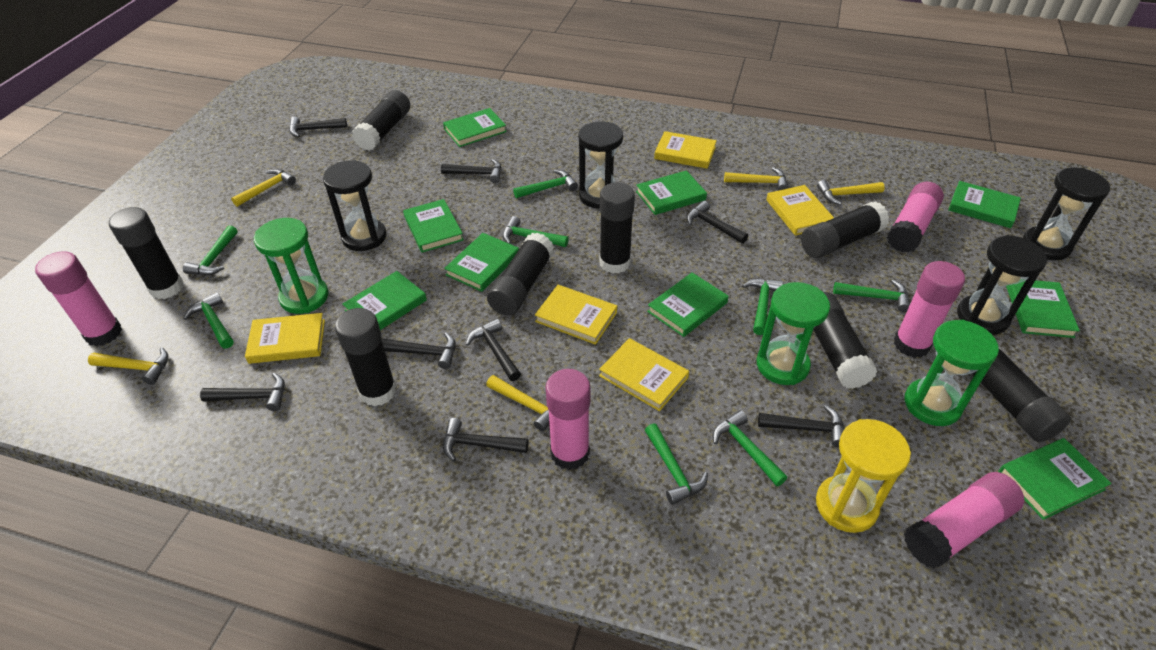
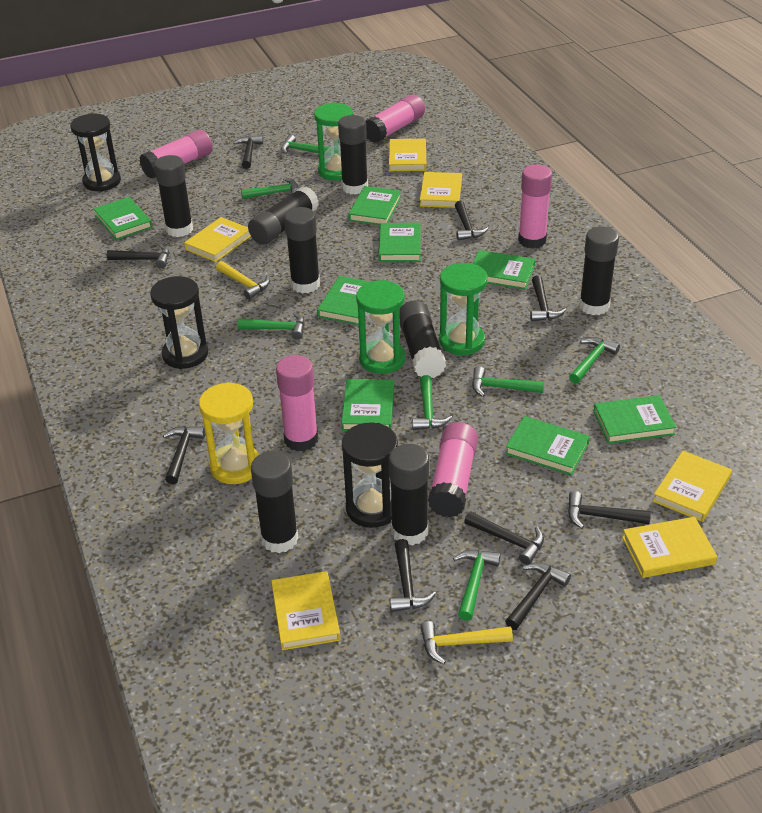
black hammer: 8 -> 9
black hourglass: 4 -> 3
green book: 9 -> 8
green hammer: 8 -> 7
yellow book: 5 -> 6
yellow hammer: 5 -> 2

